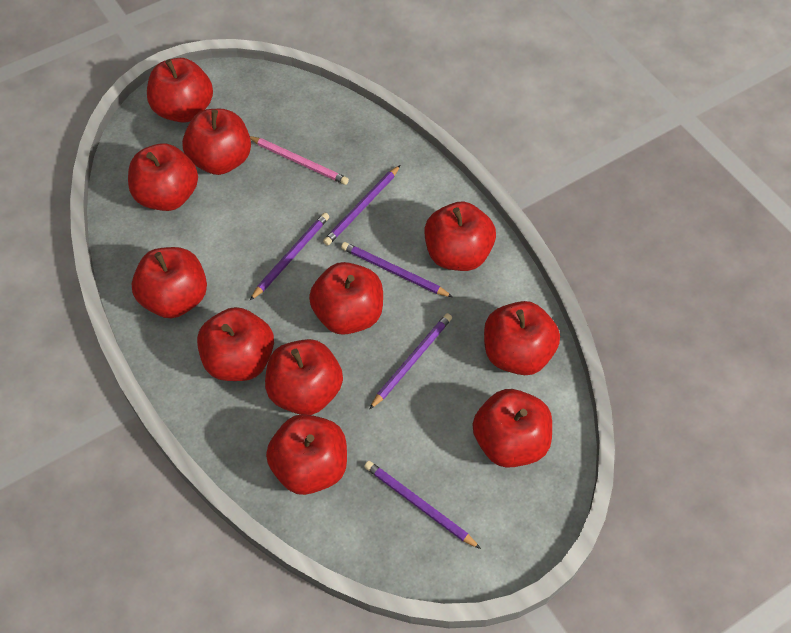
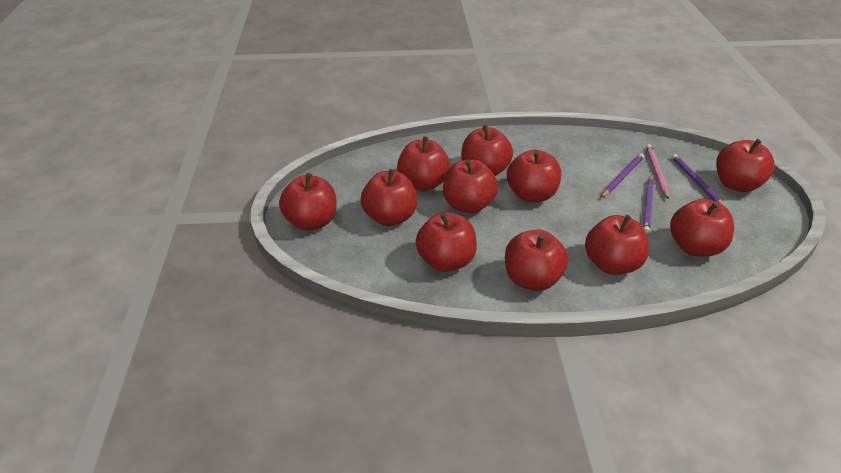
purple pencil: 5 -> 3

